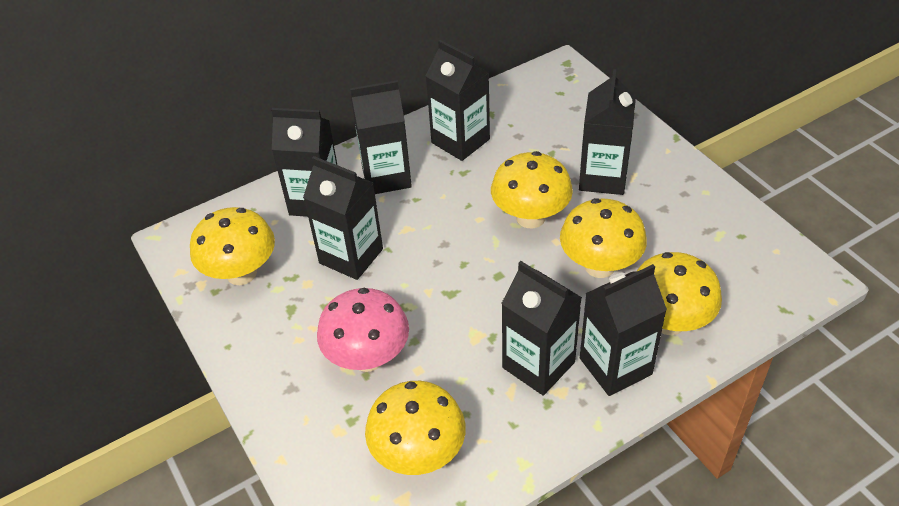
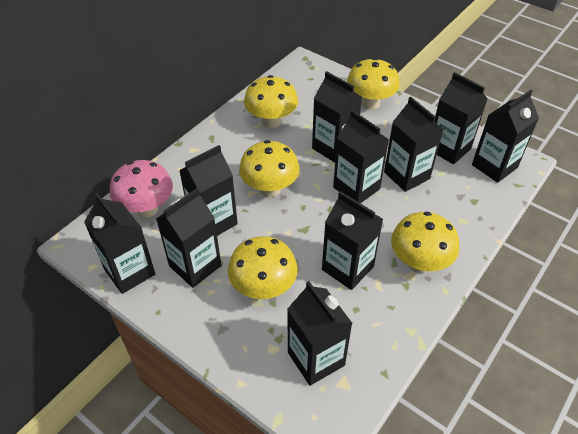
black carton: 7 -> 10

